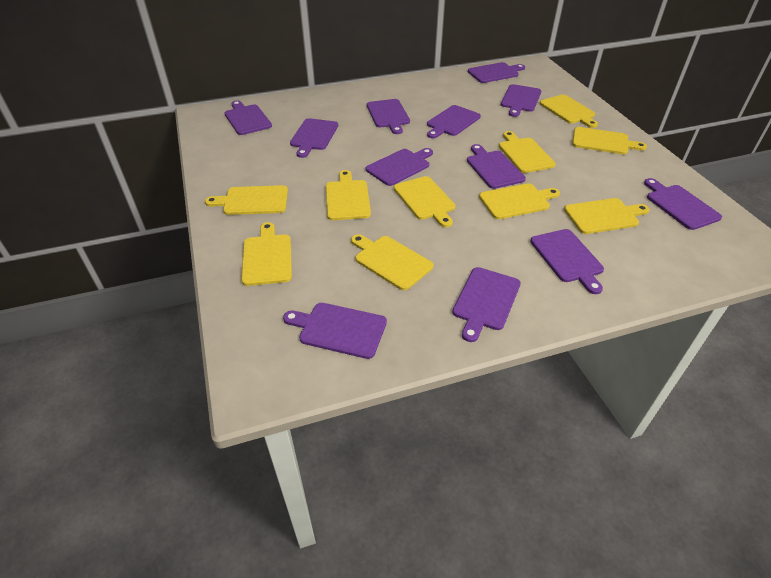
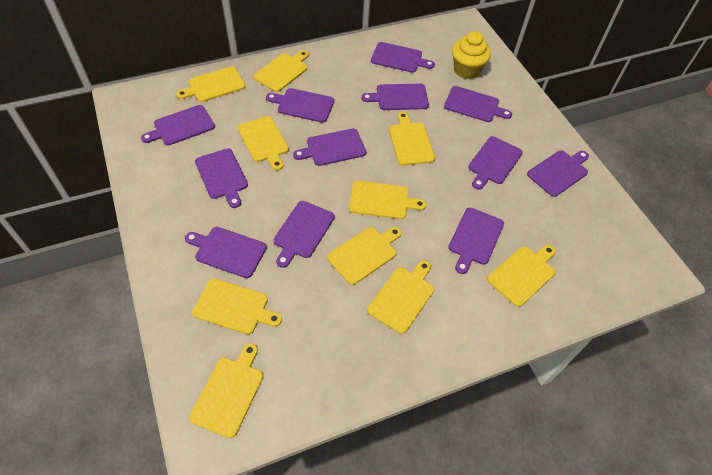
yellow cupcake: 0 -> 1

